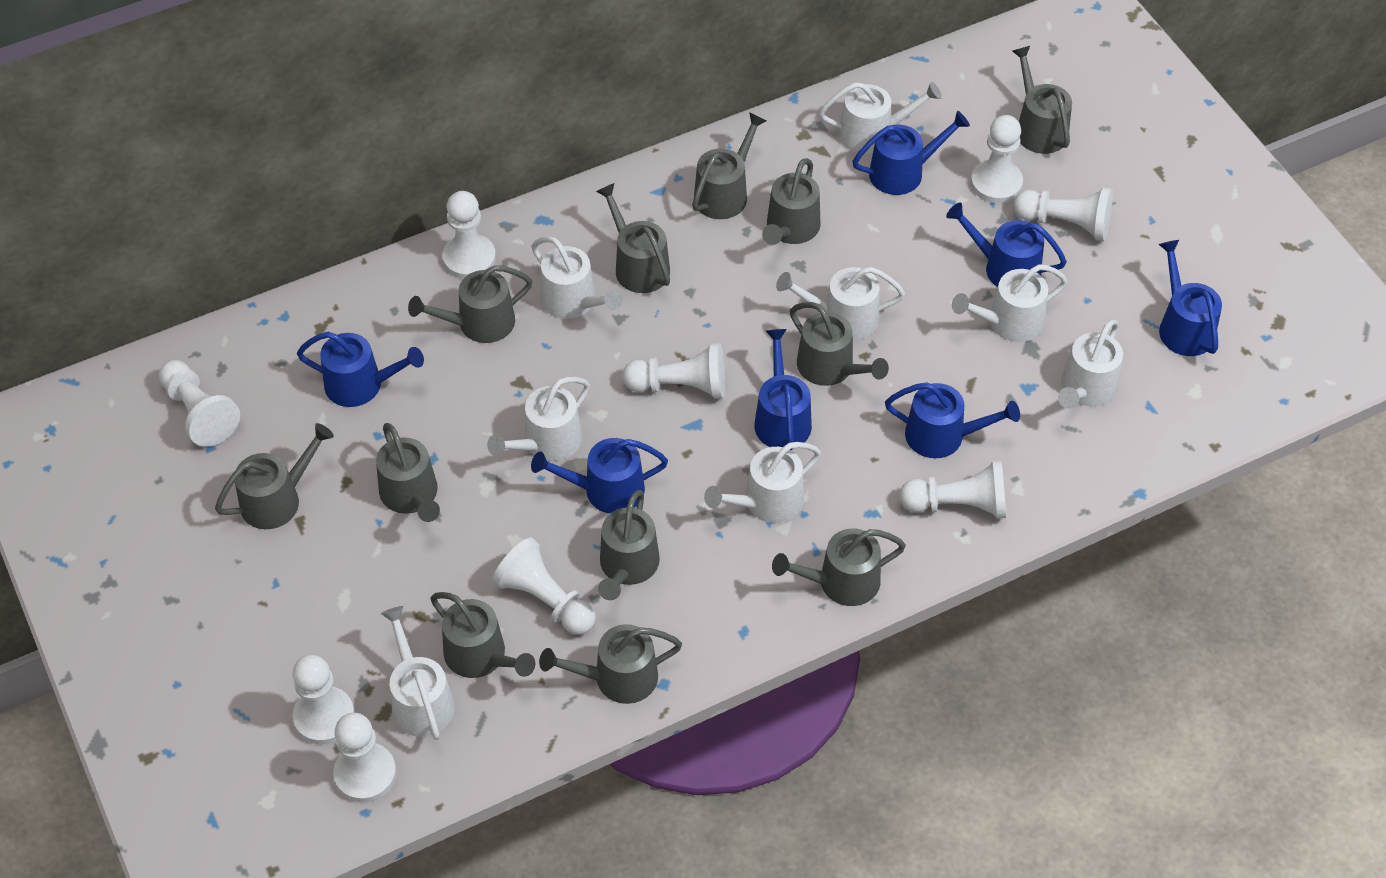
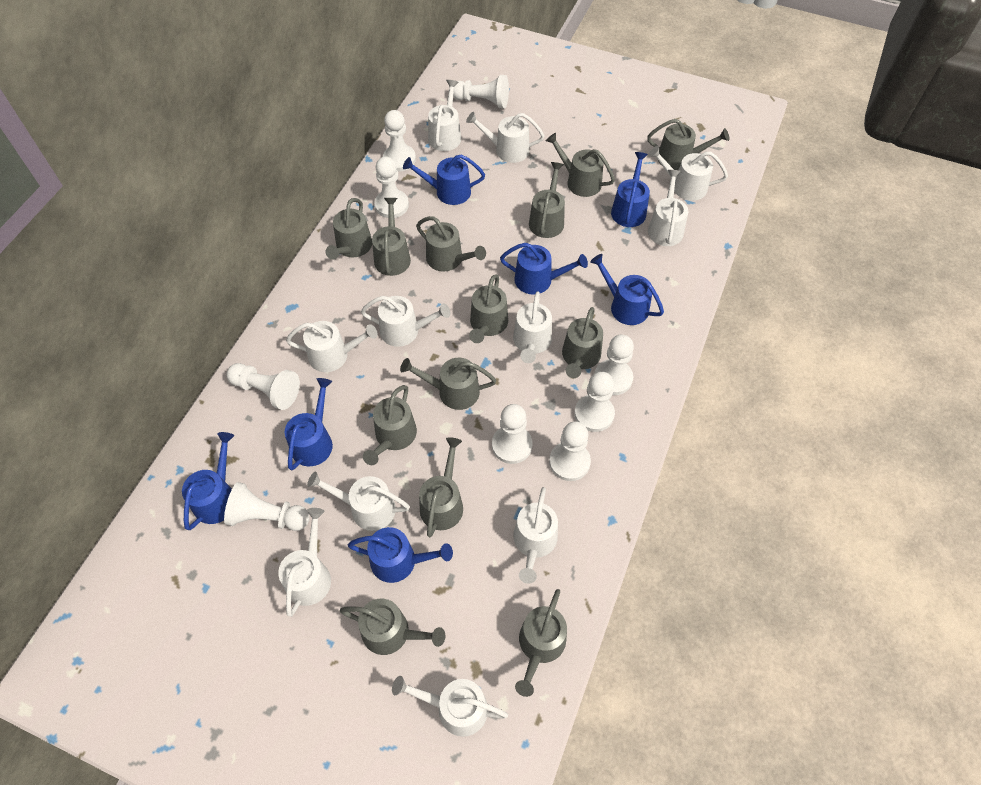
grey watering can: 12 -> 13
white watering can: 8 -> 11

